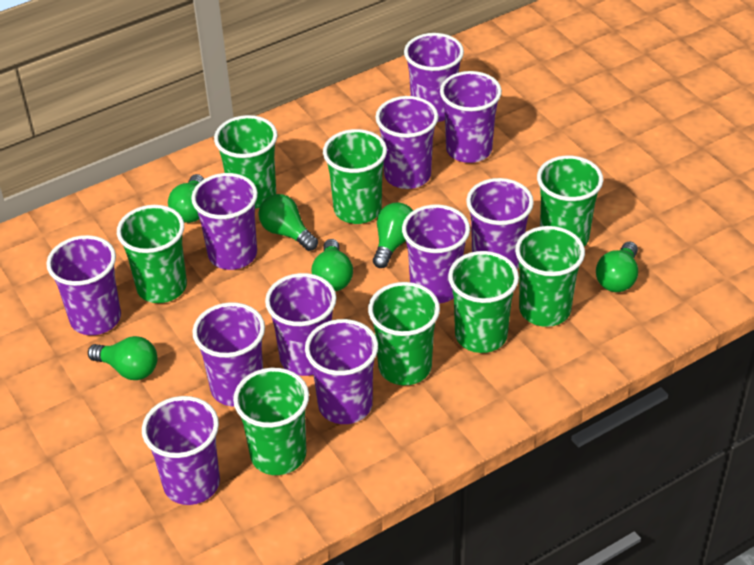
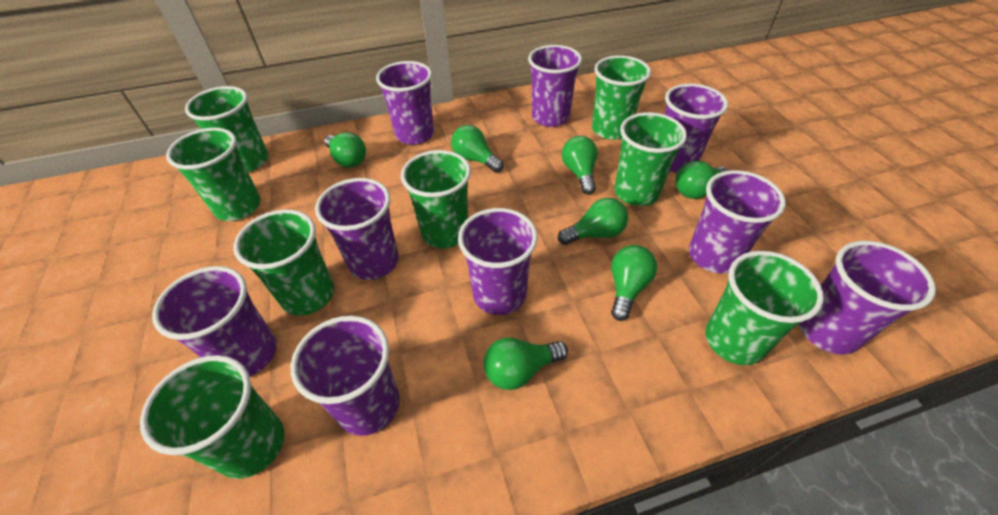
green light bulb: 6 -> 7
purple cup: 11 -> 9

